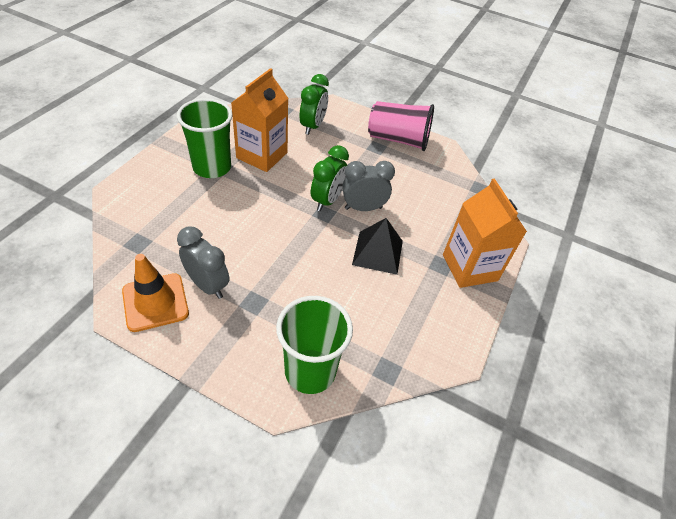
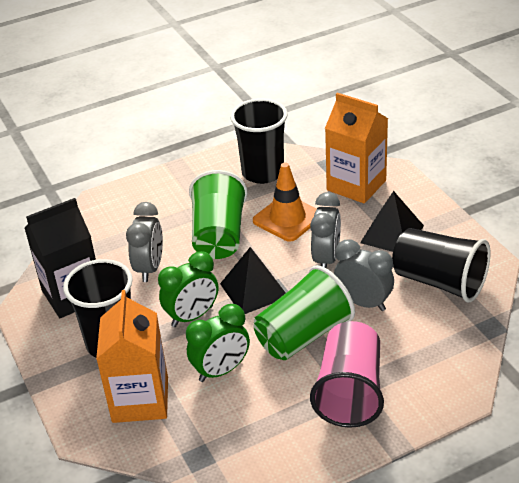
black carton: 0 -> 1
black cup: 0 -> 3
black pyramid: 1 -> 2
grey clock: 2 -> 3

